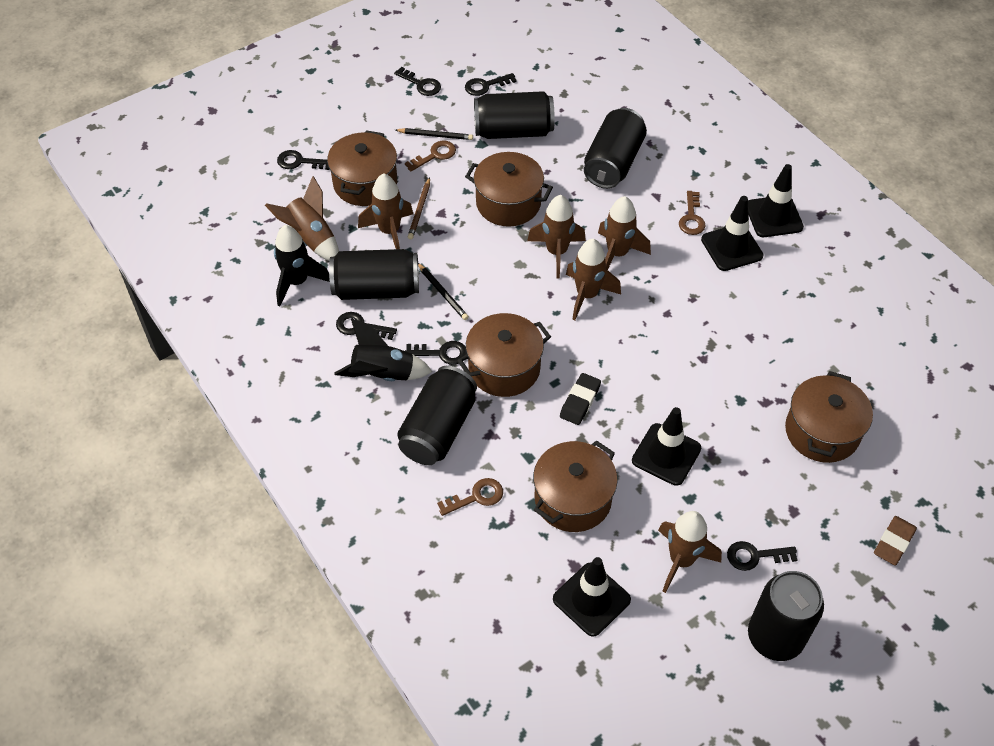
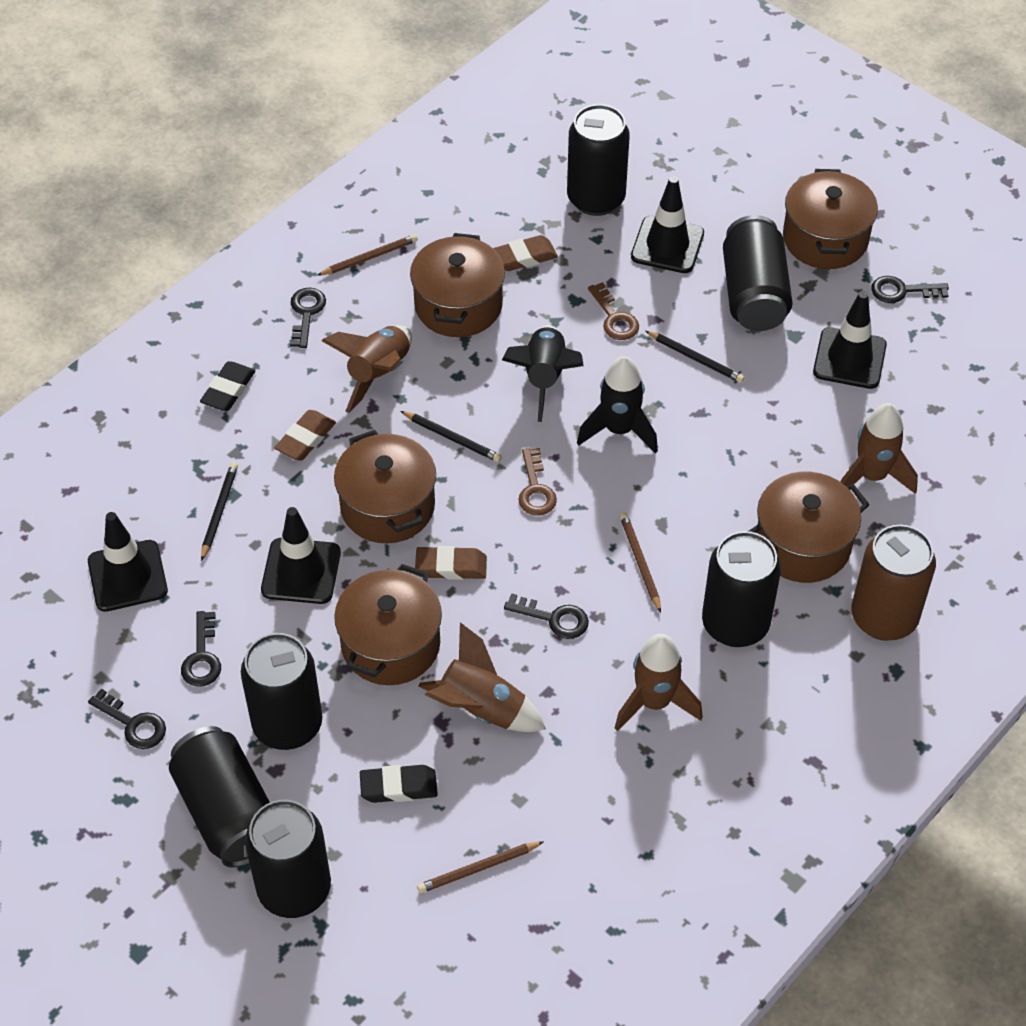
black can: 5 -> 6
black eraser: 1 -> 2
black key: 6 -> 5
black pencil: 2 -> 3
brown can: 0 -> 1
brown eraser: 1 -> 3
brown key: 3 -> 2
brown pencil: 1 -> 3
brown rocket: 6 -> 4

